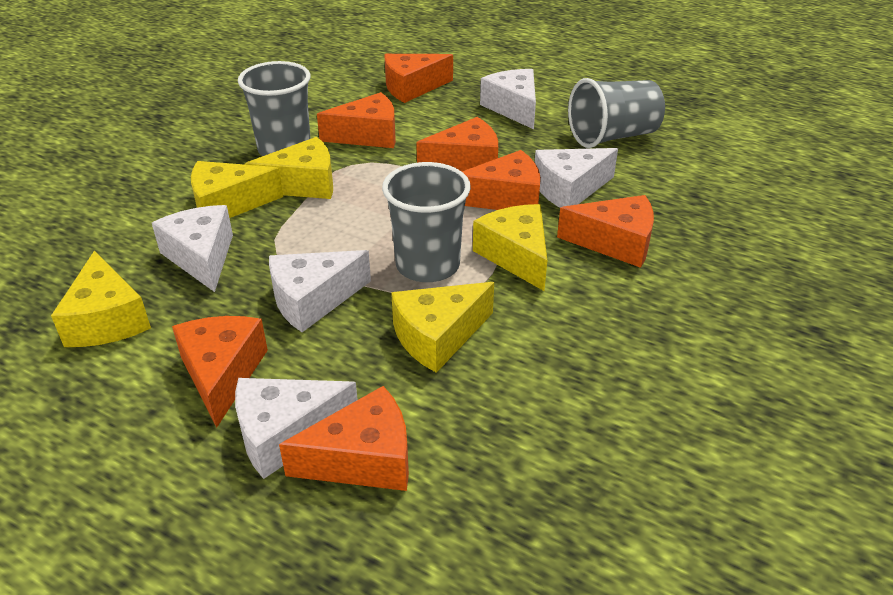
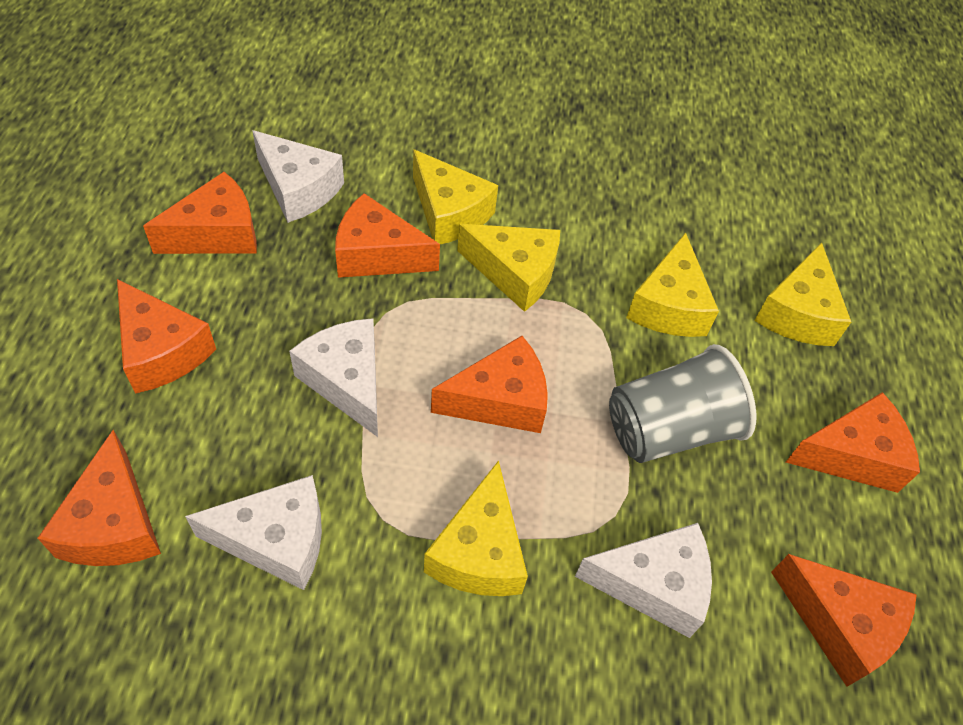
grey cup: 3 -> 1
white cheese: 5 -> 4

